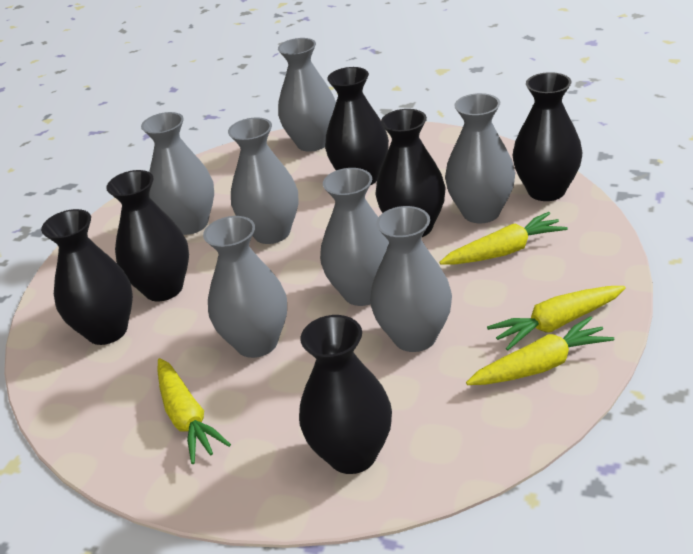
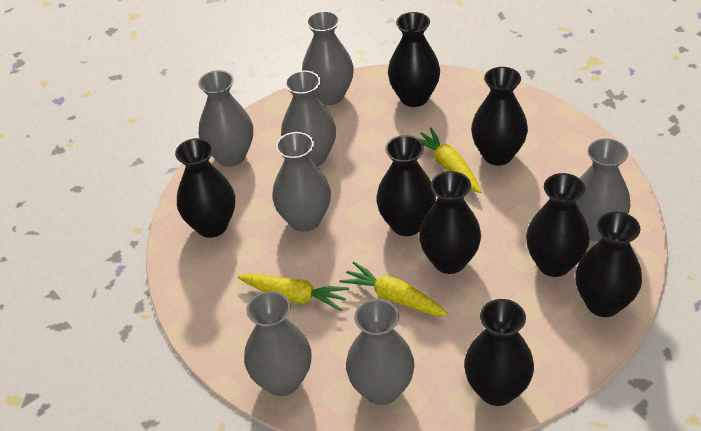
black vase: 6 -> 8
yellow carrot: 4 -> 3

